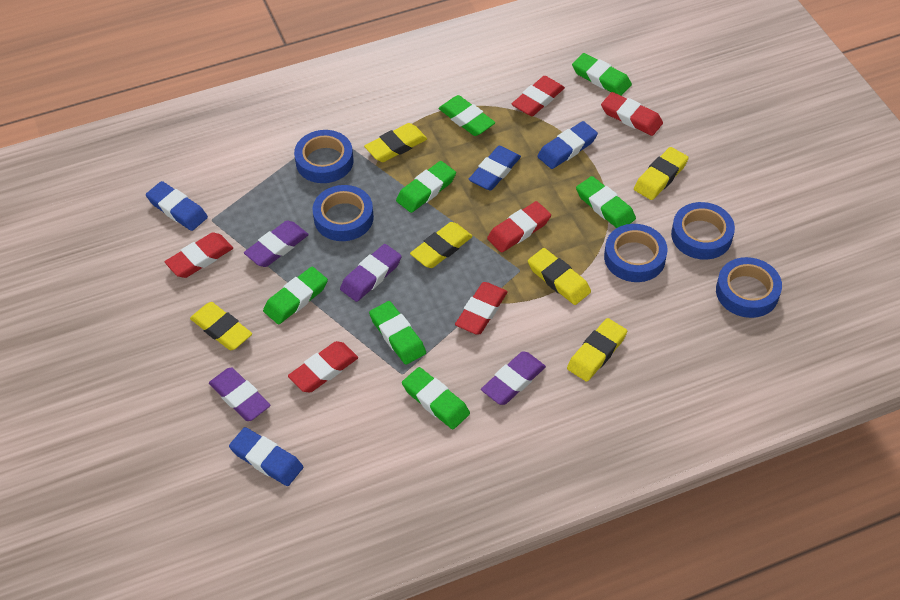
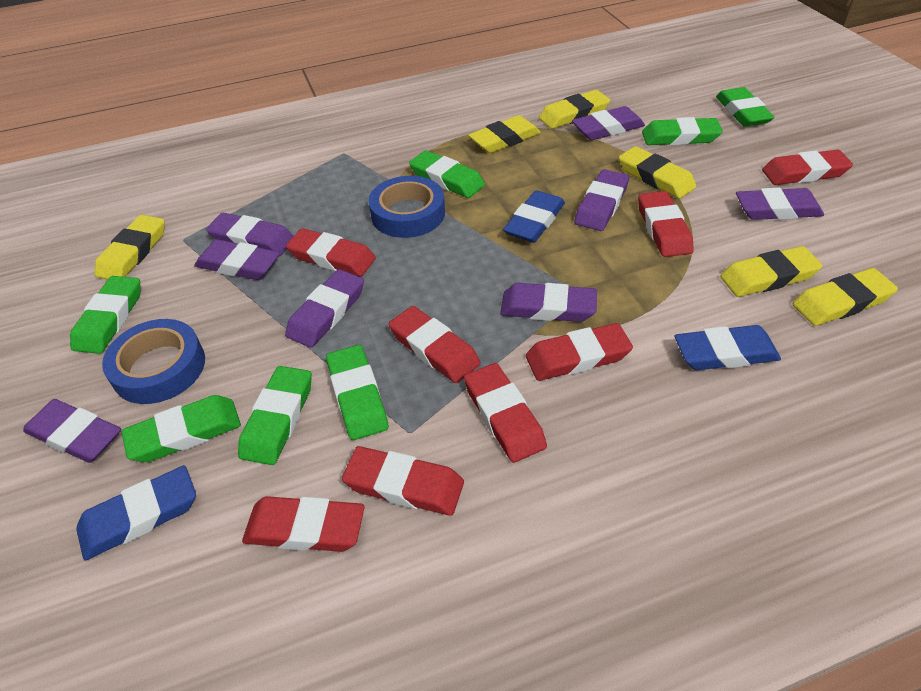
blue eraser: 4 -> 3
blue tape: 5 -> 2
purple eraser: 4 -> 8
red eraser: 6 -> 8

